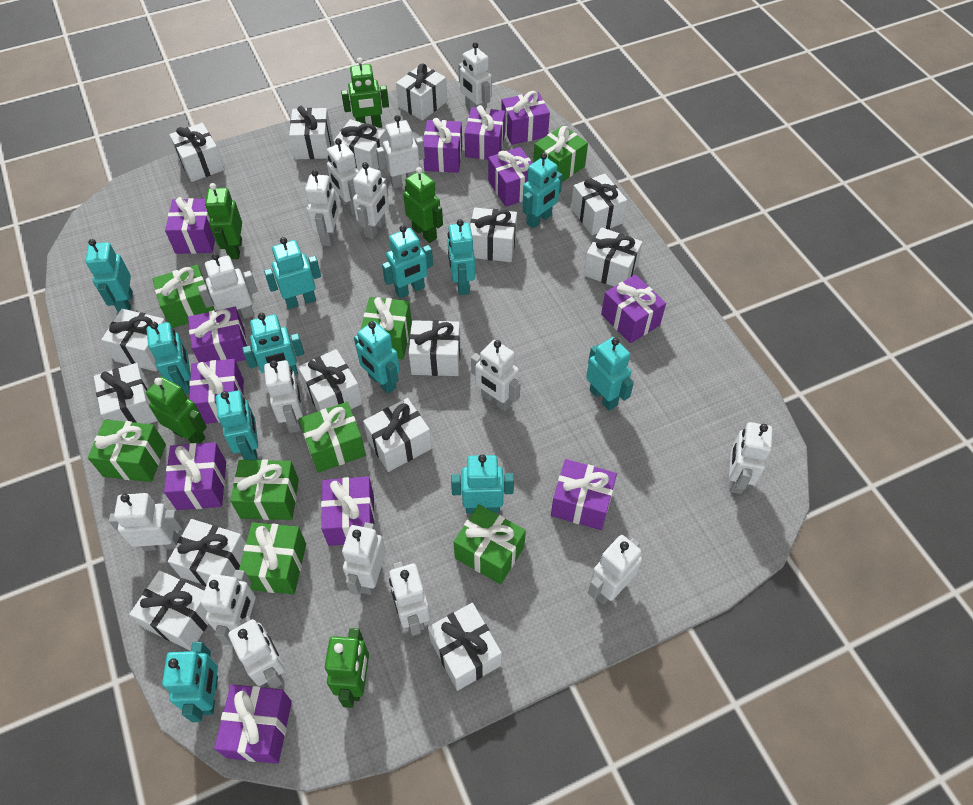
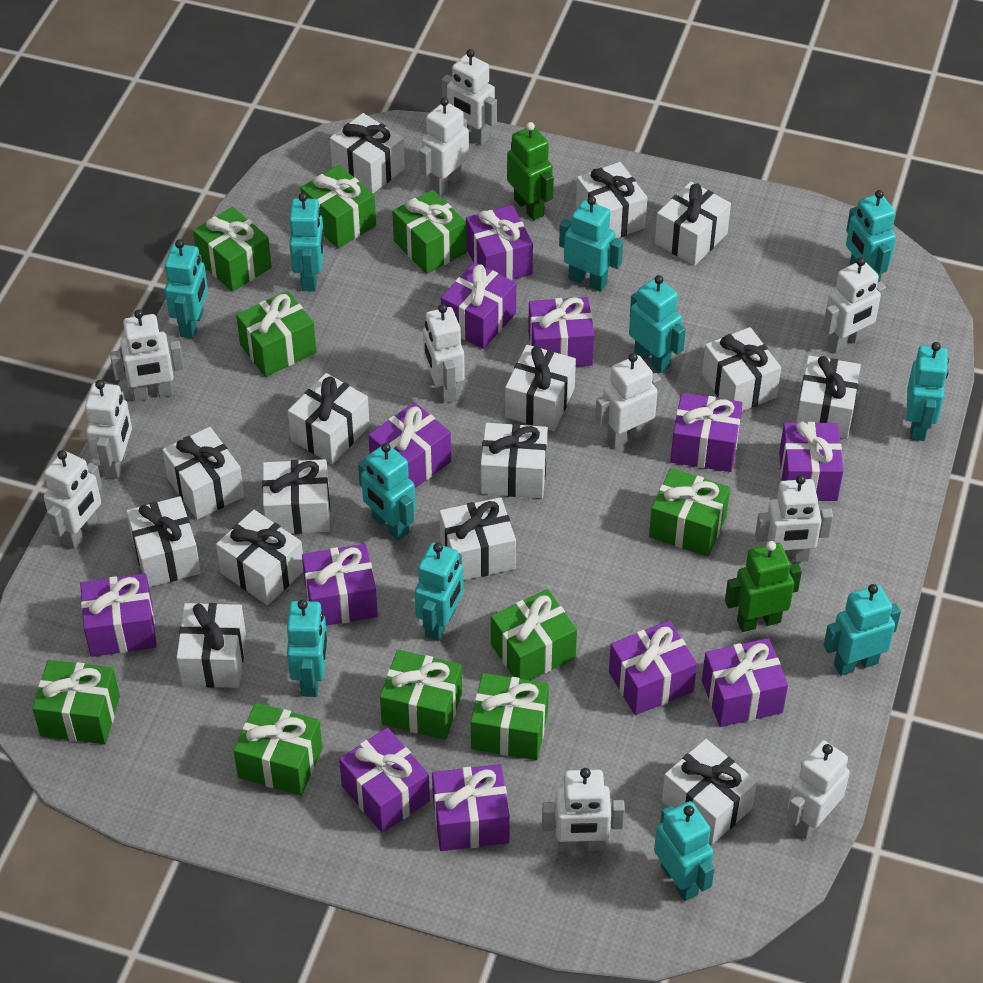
green gift: 8 -> 10
green robot: 5 -> 2
turquoise robot: 12 -> 11
white robot: 15 -> 11

